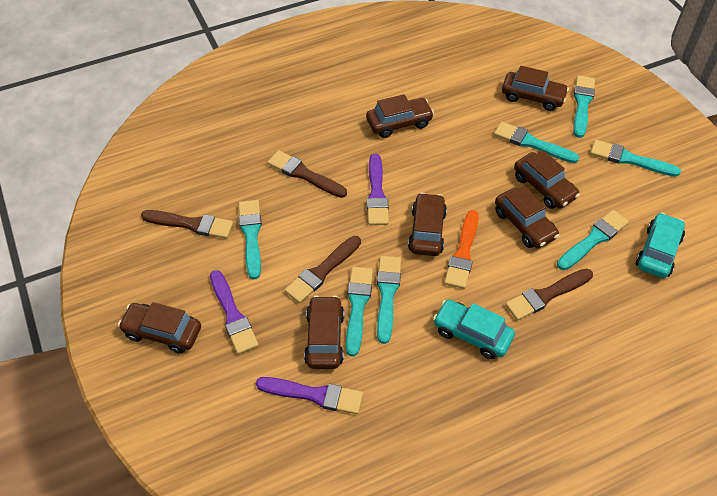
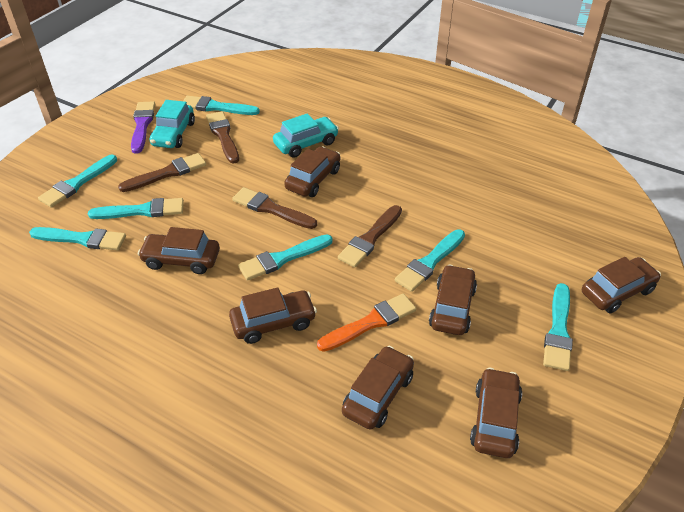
purple brush: 3 -> 1

